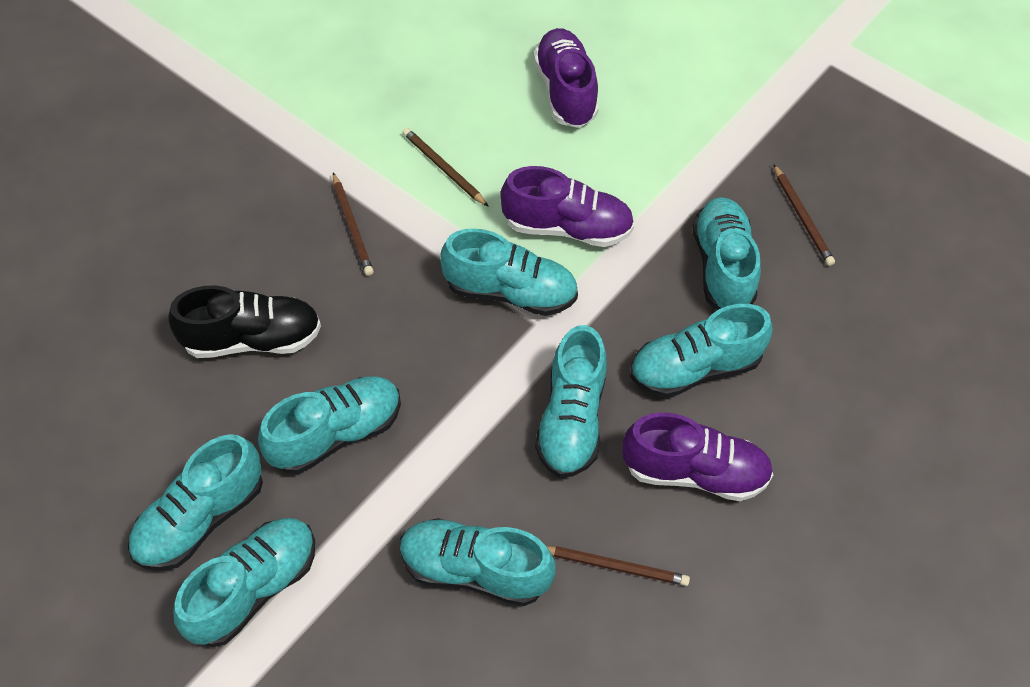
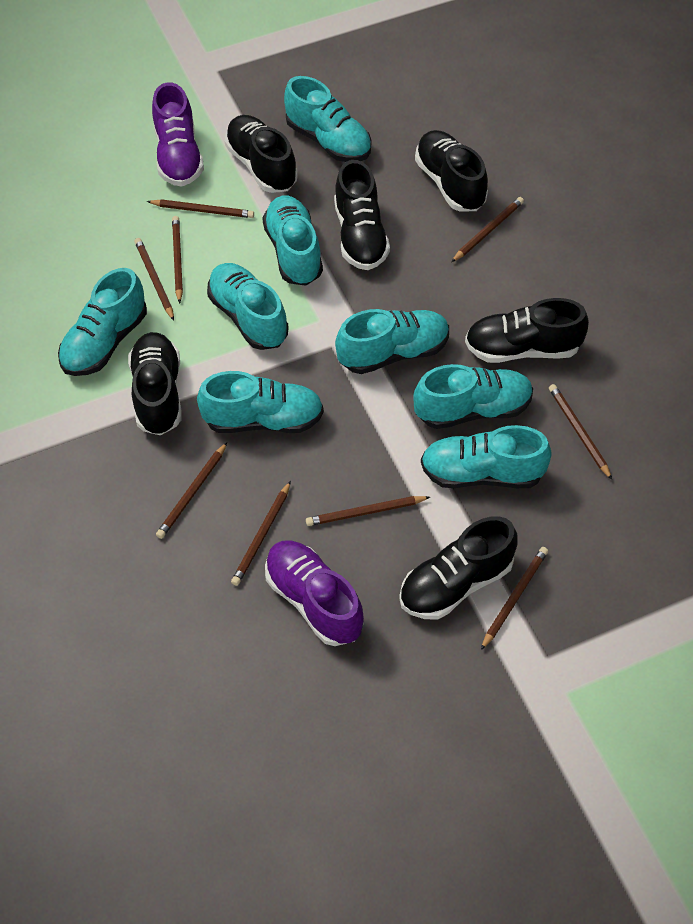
black shoe: 1 -> 6
brown pencil: 4 -> 9
purple shoe: 3 -> 2

